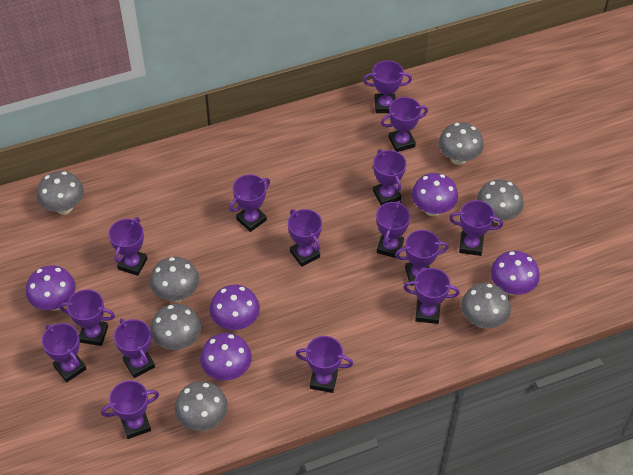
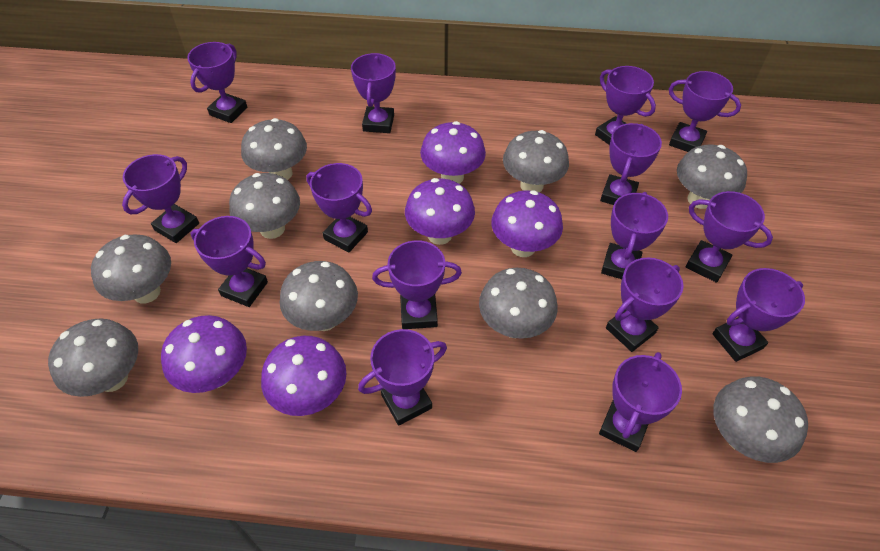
grey mushroom: 7 -> 9

